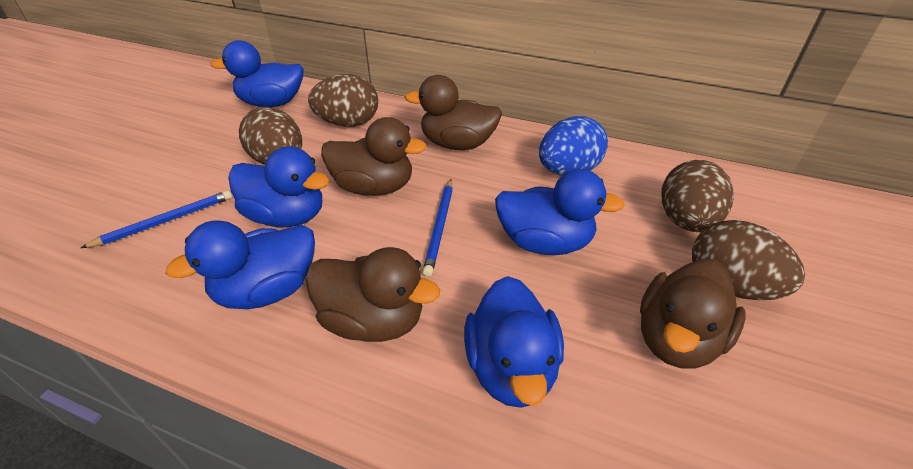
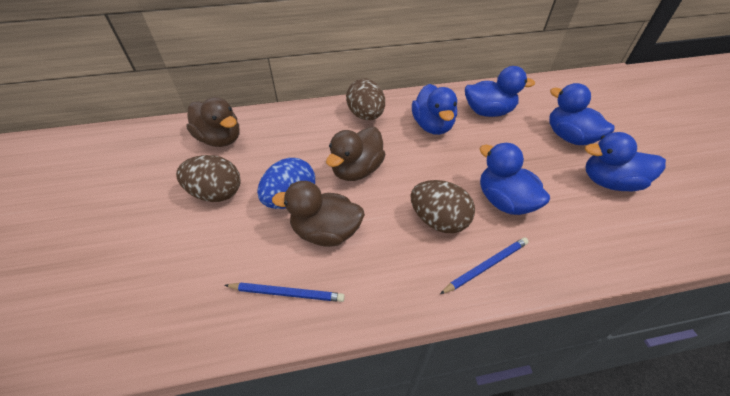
brown duck: 4 -> 3
brown egg: 4 -> 3

